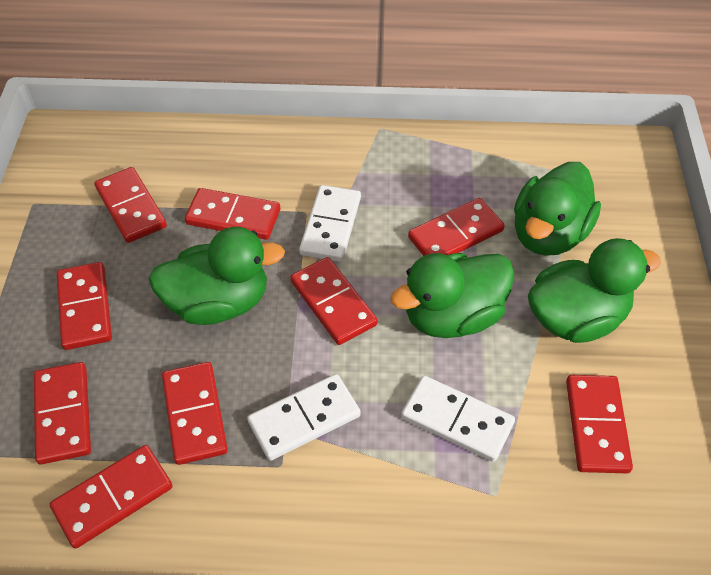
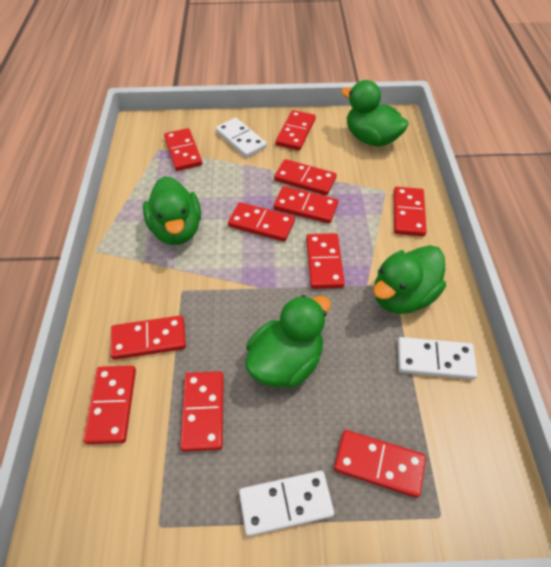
red domino: 9 -> 11

